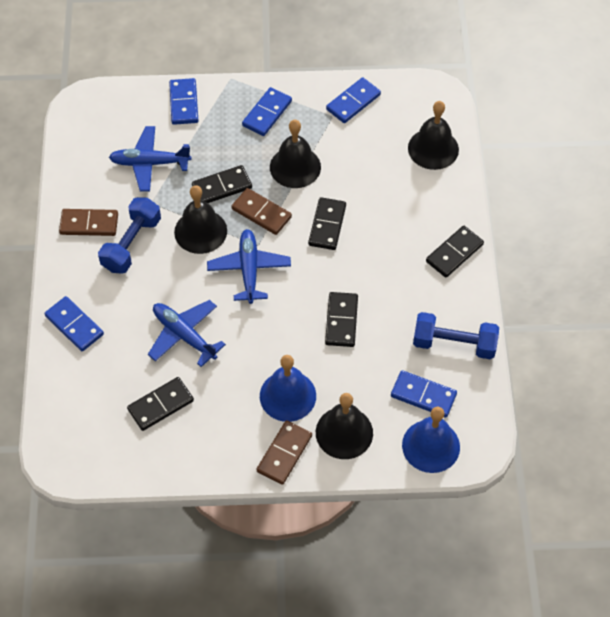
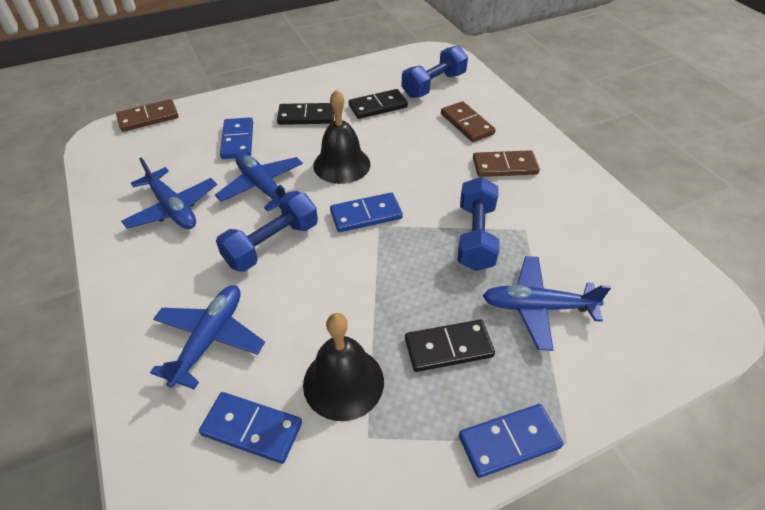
black bell: 4 -> 2
black domino: 5 -> 3
blue bell: 2 -> 0
blue domino: 5 -> 4
blue dumbbell: 2 -> 3
blue plane: 3 -> 4

